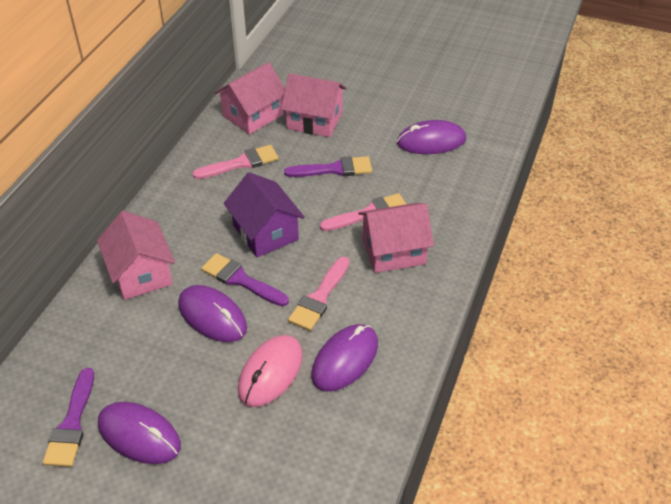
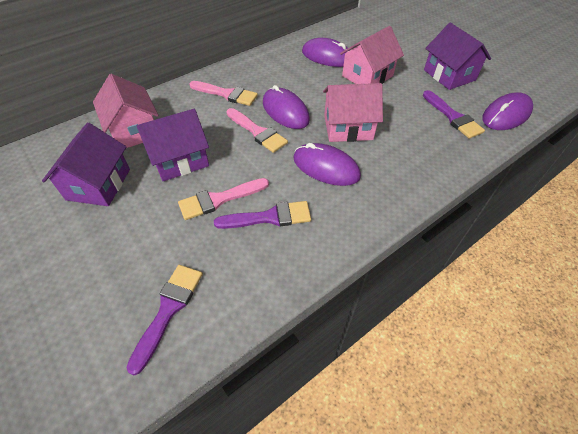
pink house: 4 -> 3
pink mouse: 1 -> 0
purple house: 1 -> 3

